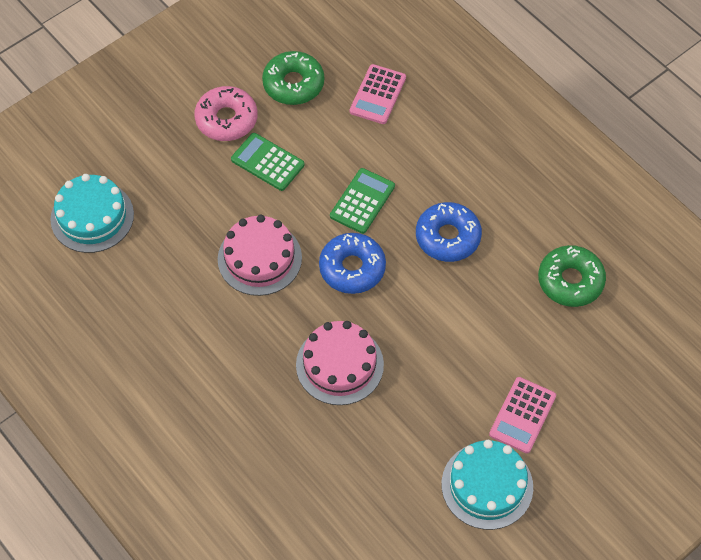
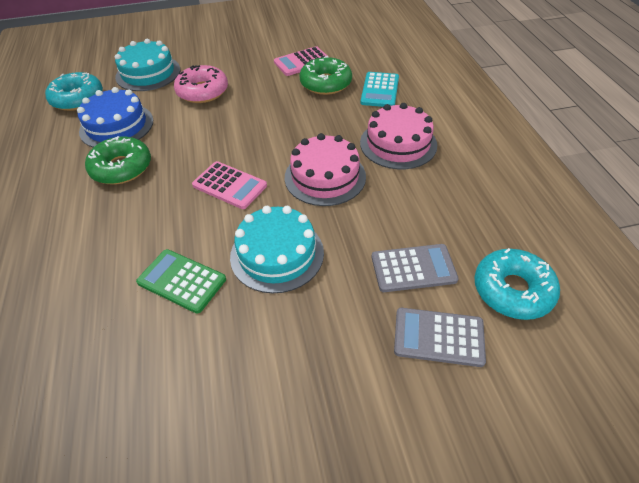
blue cake: 0 -> 1
blue donut: 2 -> 0
green calculator: 2 -> 1
grey calculator: 0 -> 2
turquoise calculator: 0 -> 1
turquoise donut: 0 -> 2

